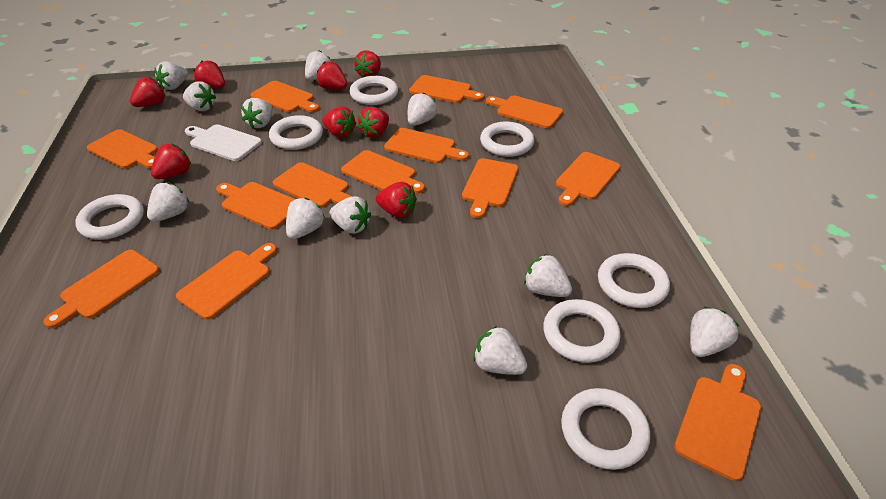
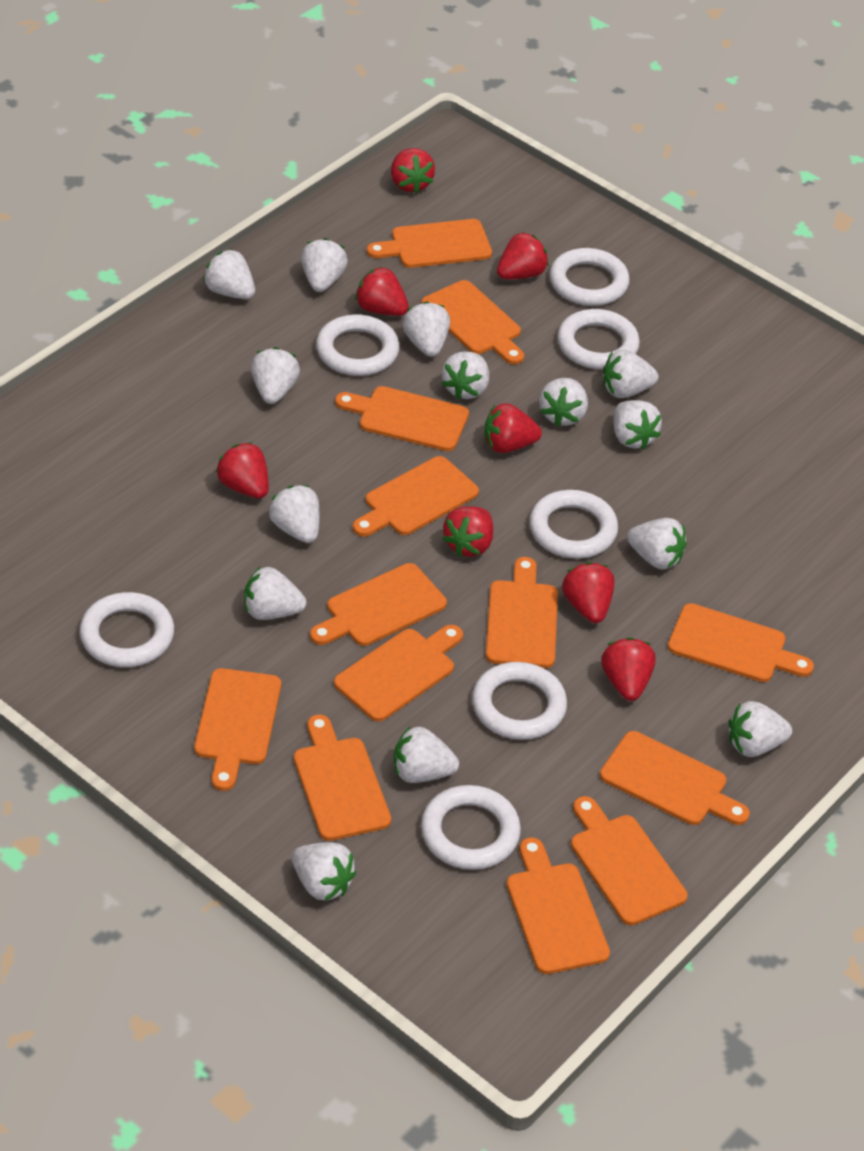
white cutting board: 1 -> 0
white strawberry: 11 -> 14

